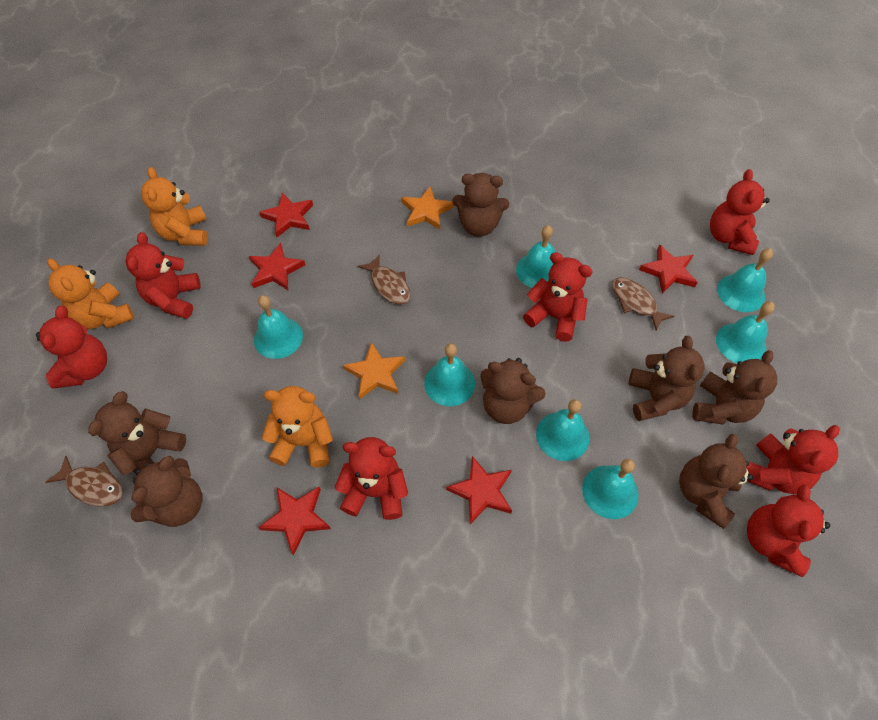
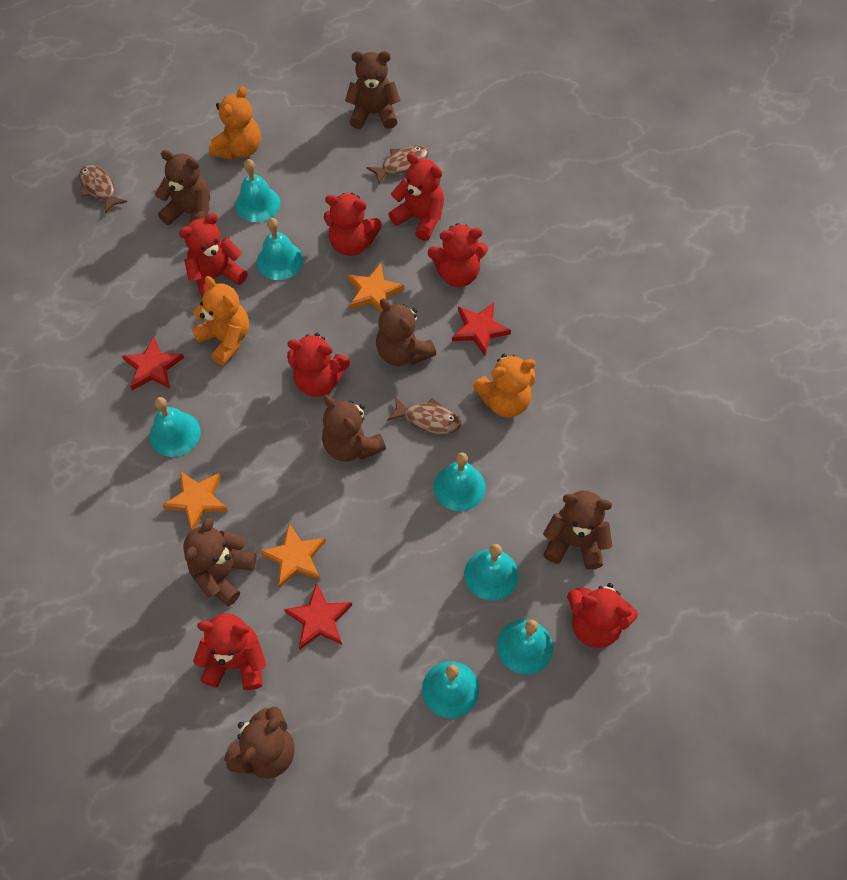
orange star: 2 -> 3
red star: 5 -> 3

